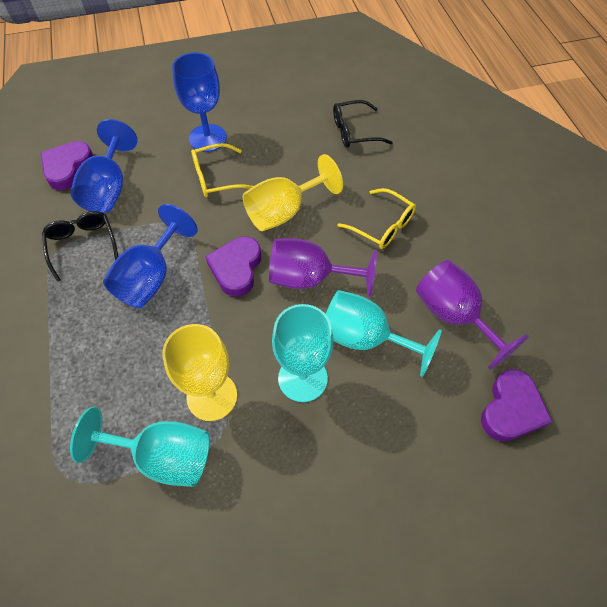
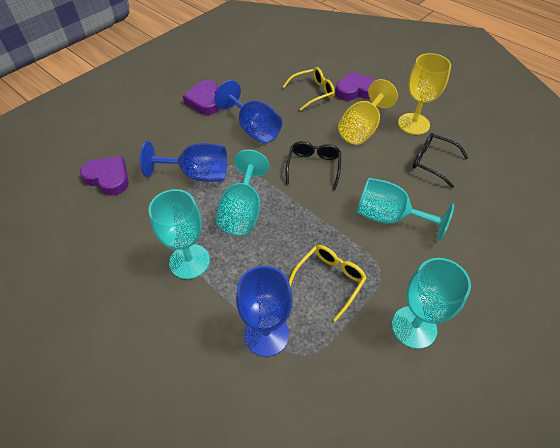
purple goblet: 2 -> 0
turquoise goblet: 3 -> 4

